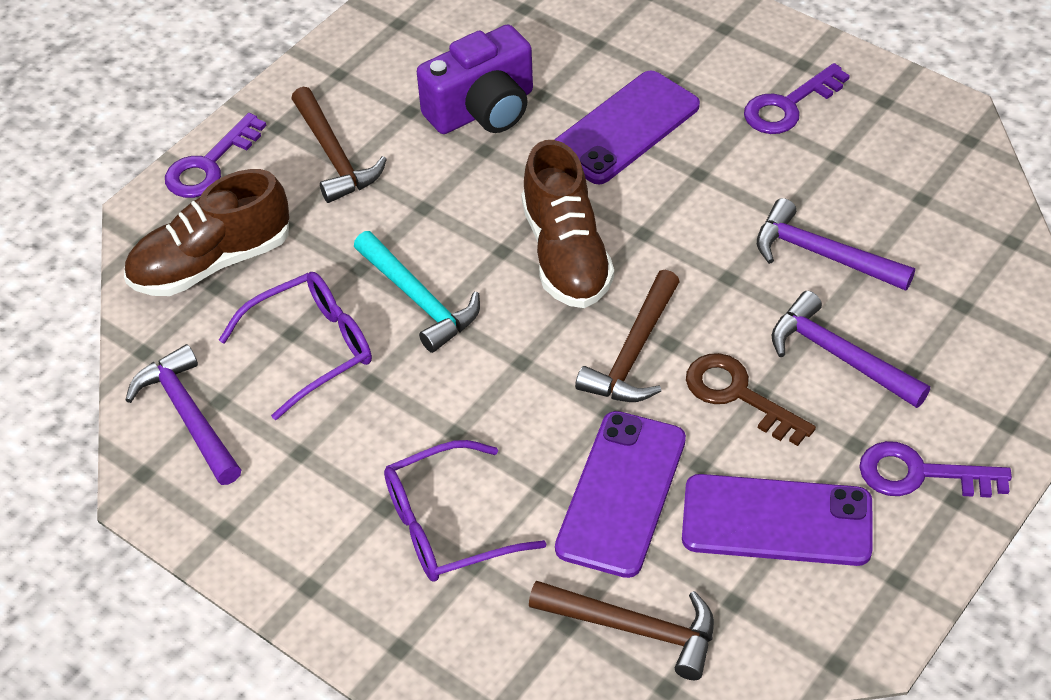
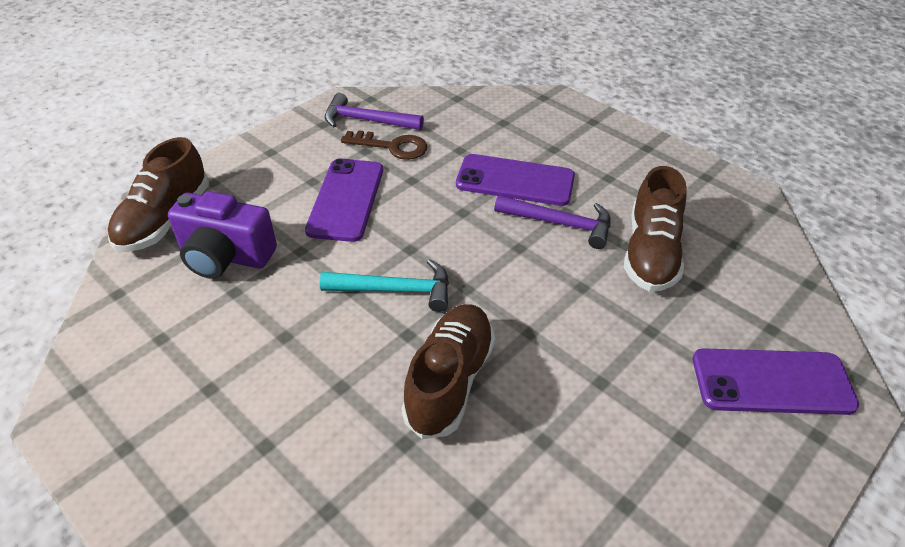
brown hammer: 3 -> 0
brown shoe: 2 -> 3
purple glasses: 2 -> 0
purple hammer: 3 -> 2
purple key: 3 -> 0

